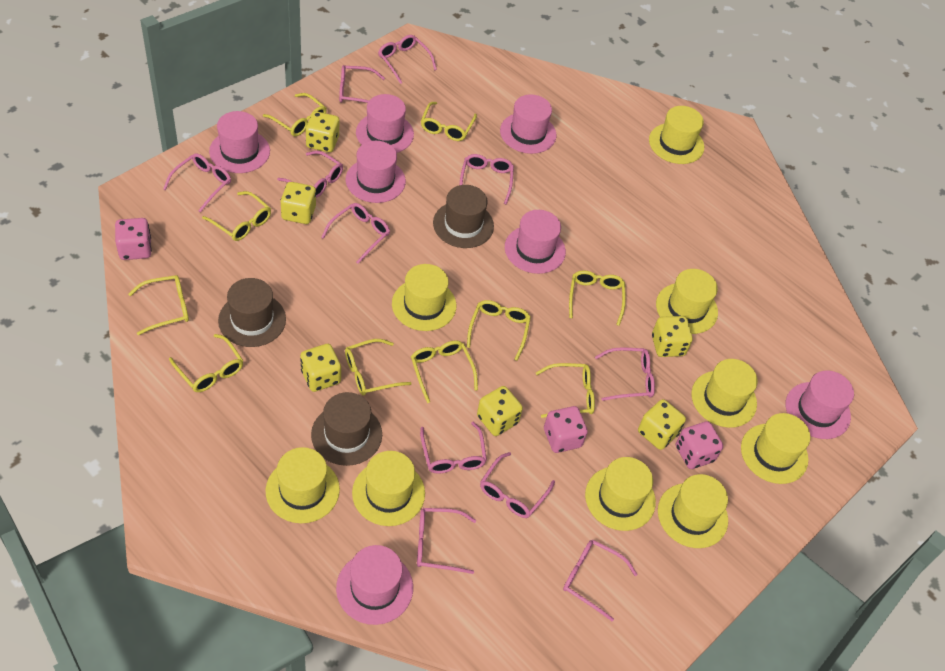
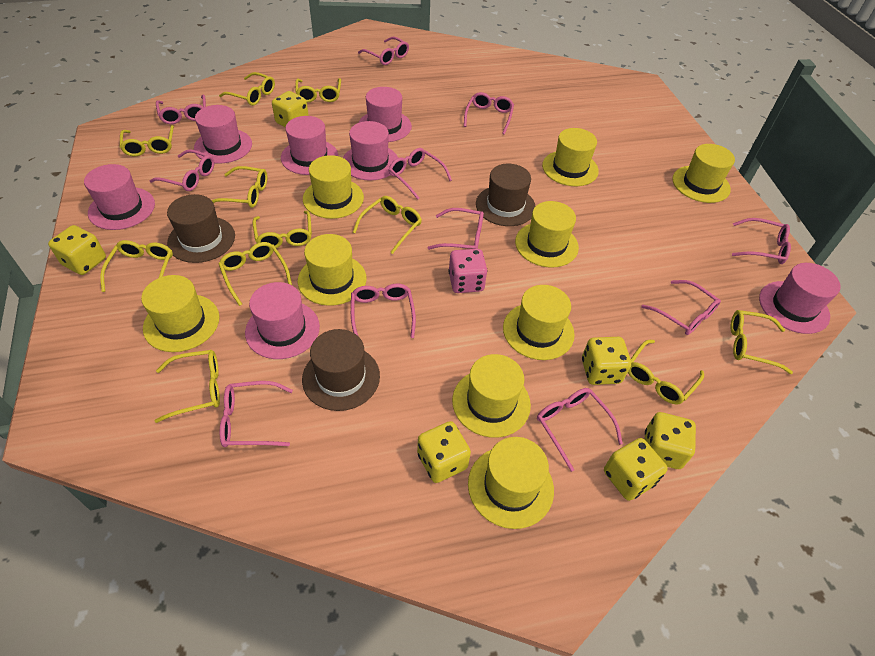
pink dice: 3 -> 1
yellow glasses: 10 -> 11

